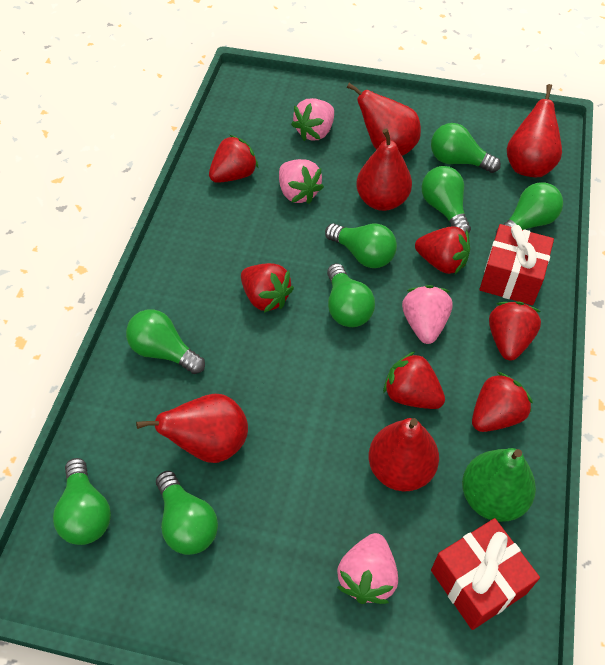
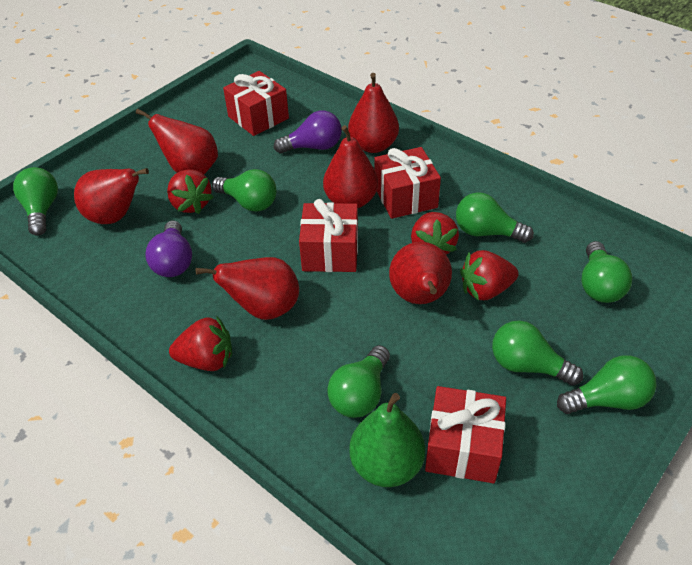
green light bulb: 8 -> 7
pink strawberry: 4 -> 0
purple light bulb: 0 -> 2
red gift: 2 -> 4
red pear: 5 -> 6
red strawberry: 6 -> 4

